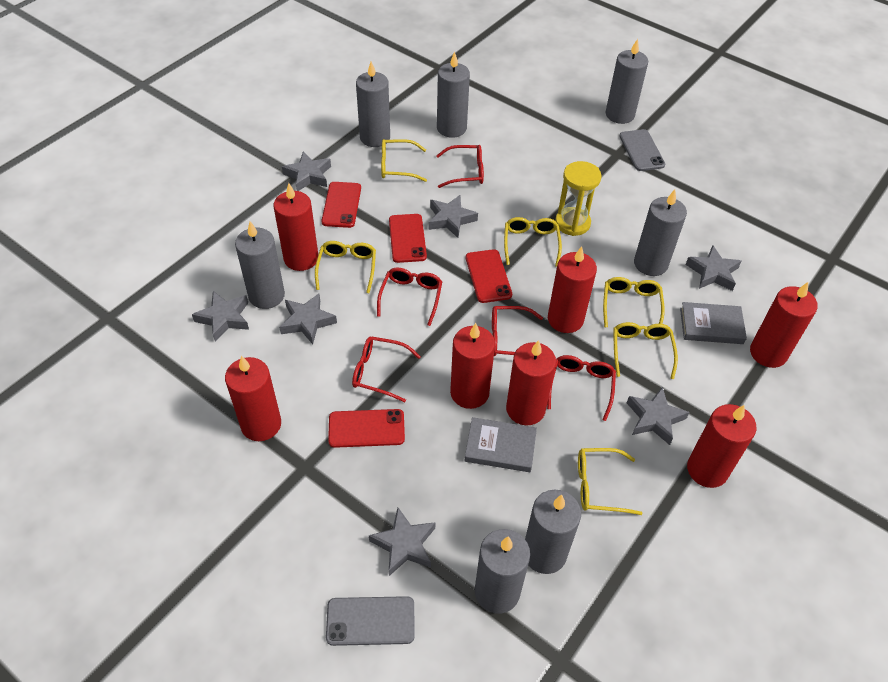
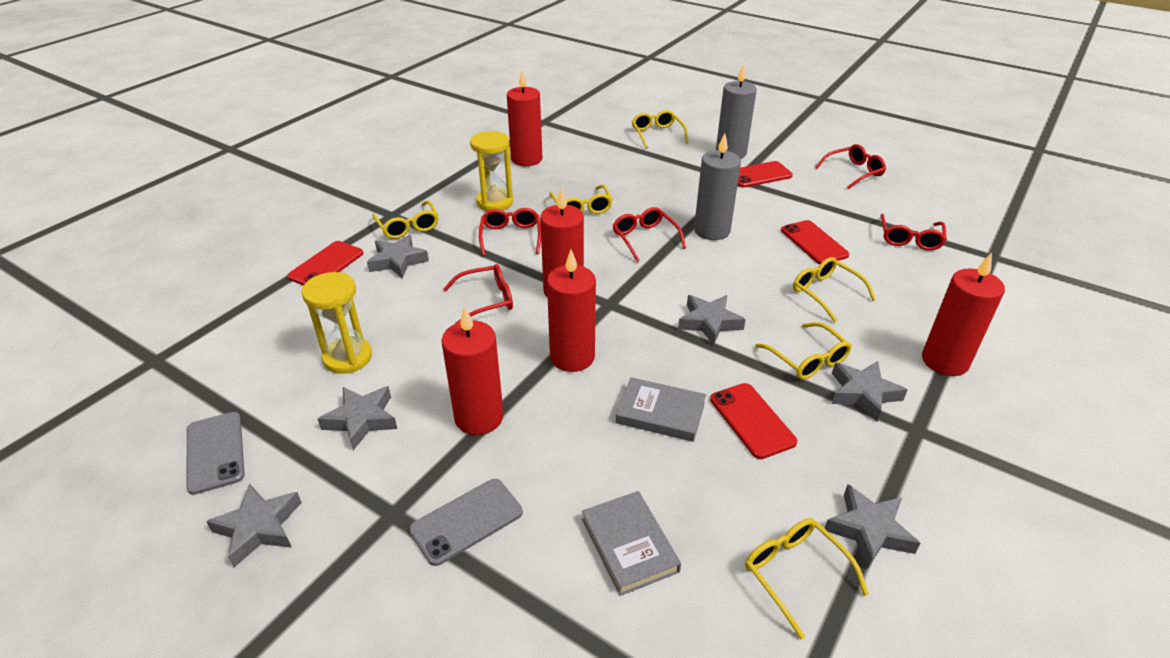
grey candle: 7 -> 2
grey star: 7 -> 6
red candle: 7 -> 5
yellow hourglass: 1 -> 2

